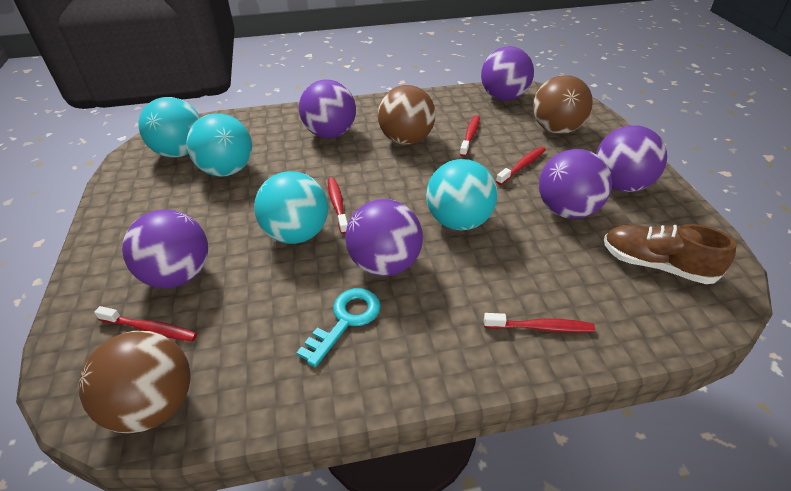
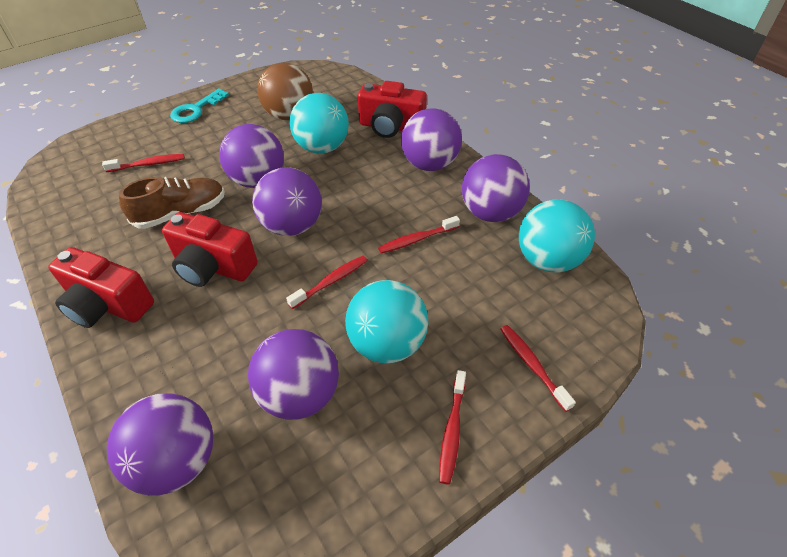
brown ball: 3 -> 1
red camera: 0 -> 3
turquoise ball: 4 -> 3

